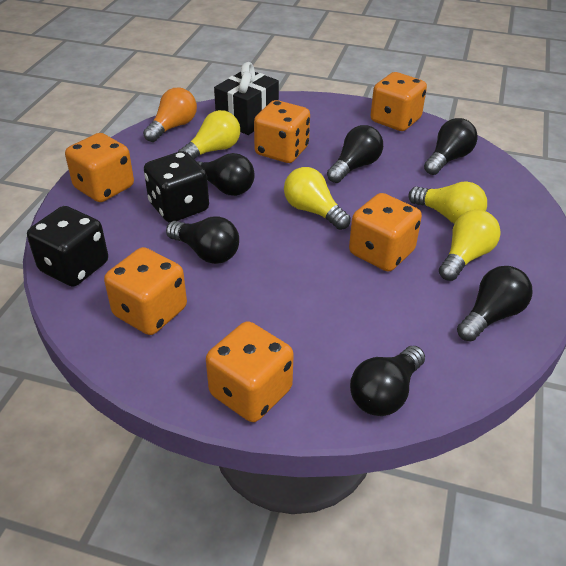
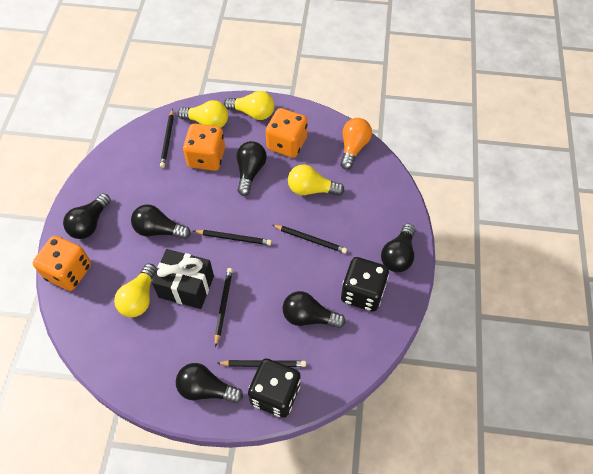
black pencil: 0 -> 5
orange dice: 6 -> 3

